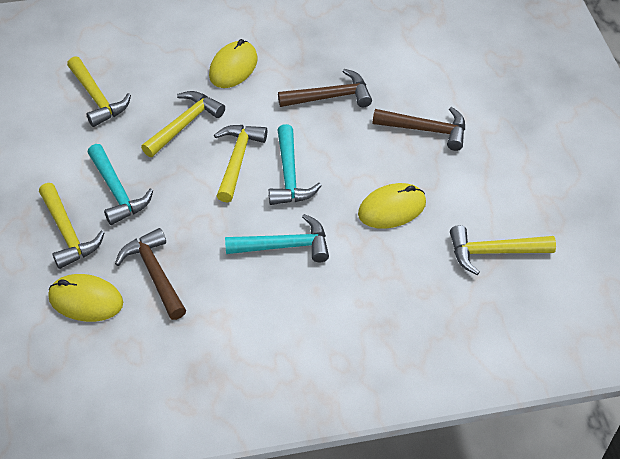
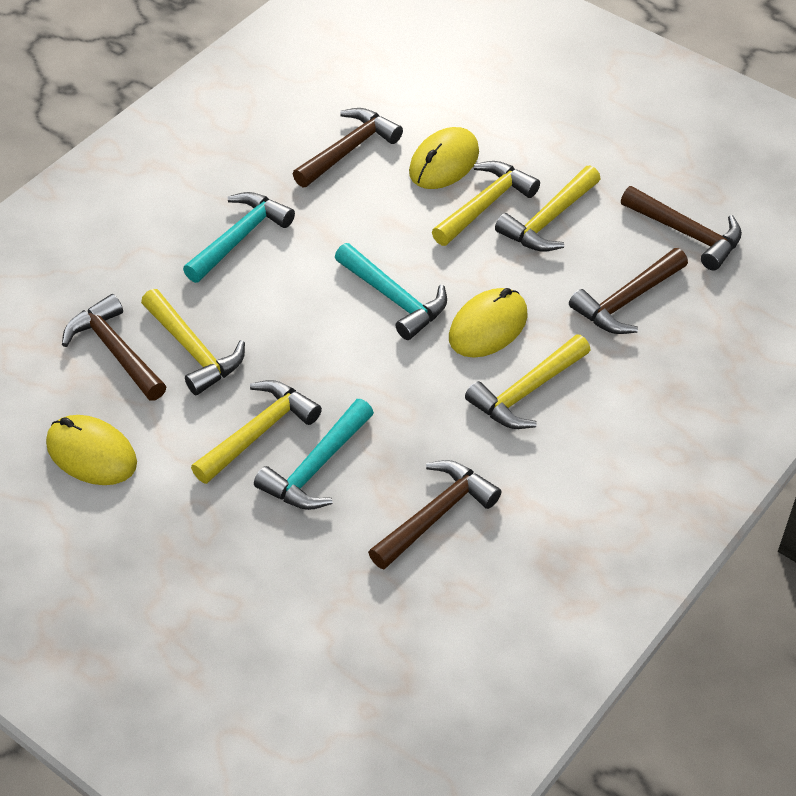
brown hammer: 3 -> 5

